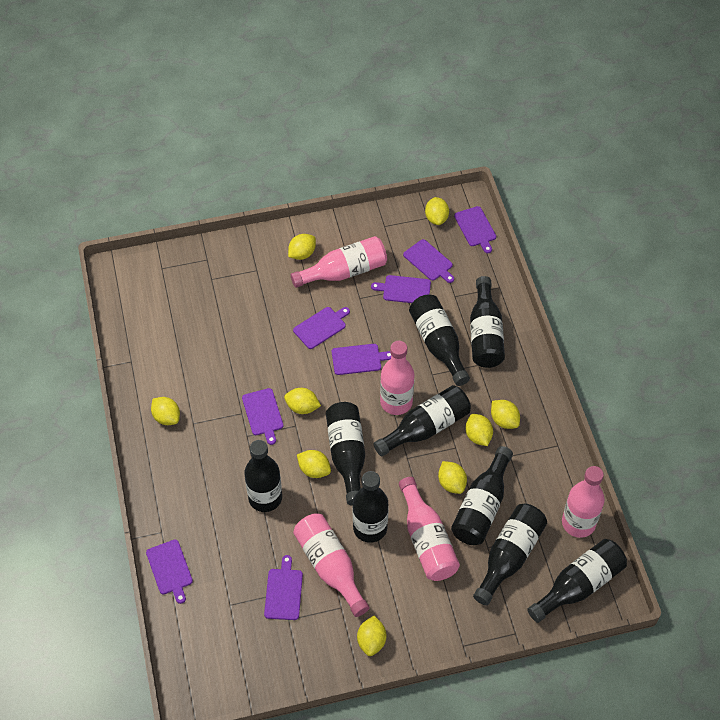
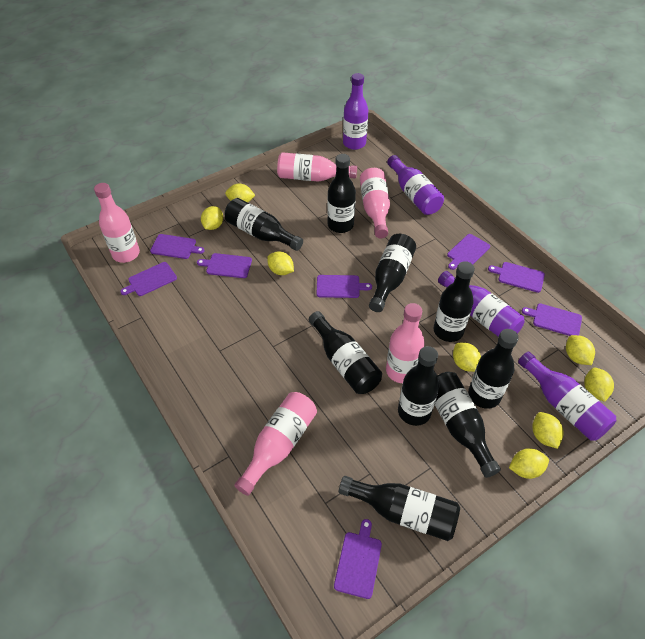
purple bottle: 0 -> 4
yellow lemon: 9 -> 8

